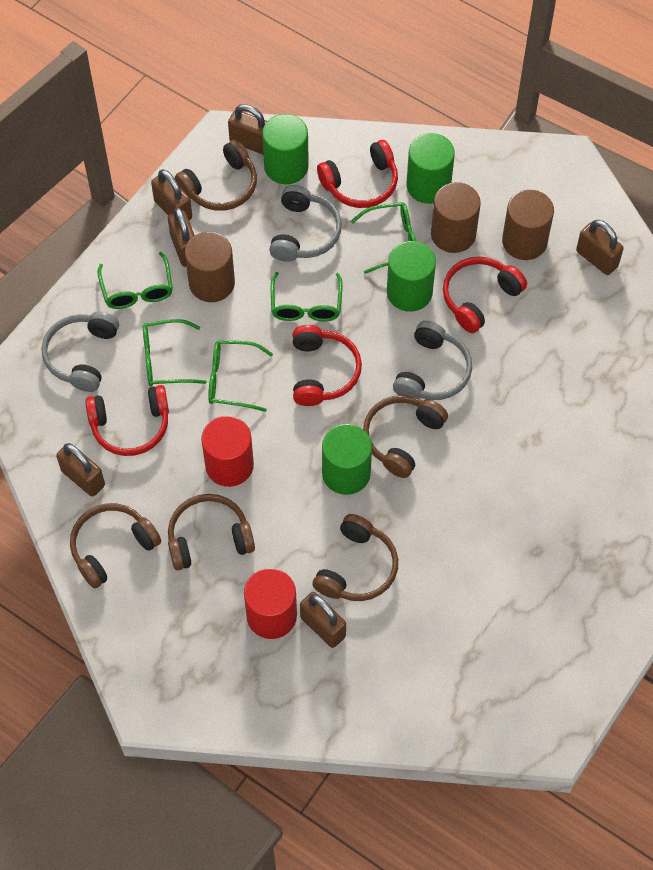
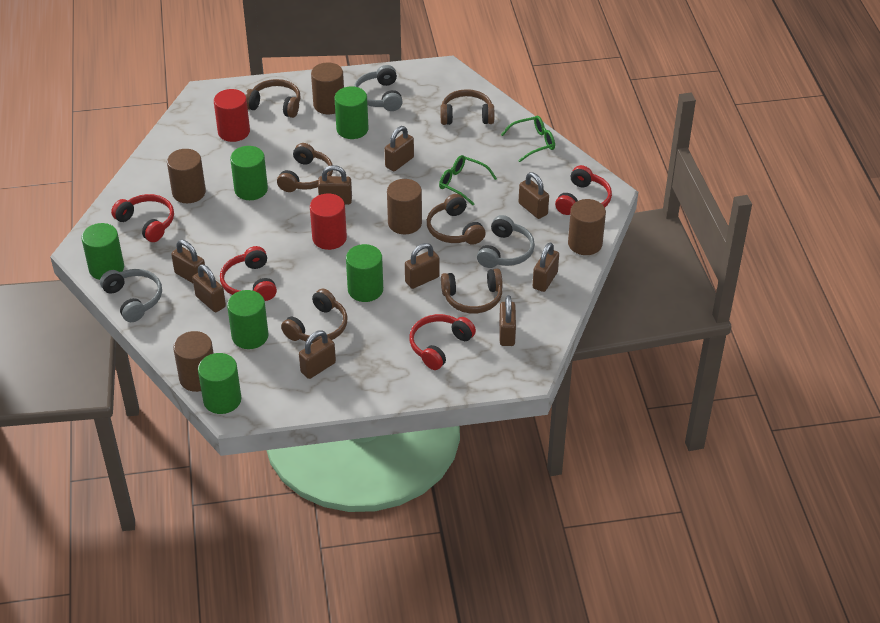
brown cylinder: 3 -> 5
brown headphones: 5 -> 6
brown padlock: 6 -> 9
green cylinder: 4 -> 6
green glasses: 5 -> 2

